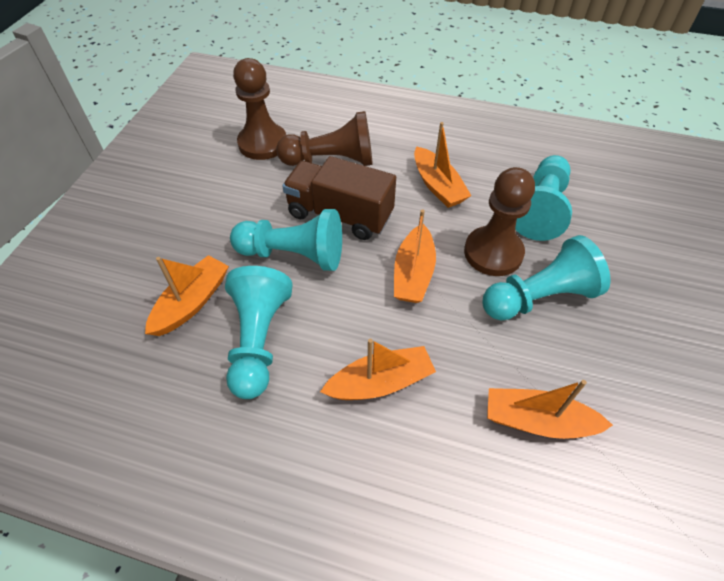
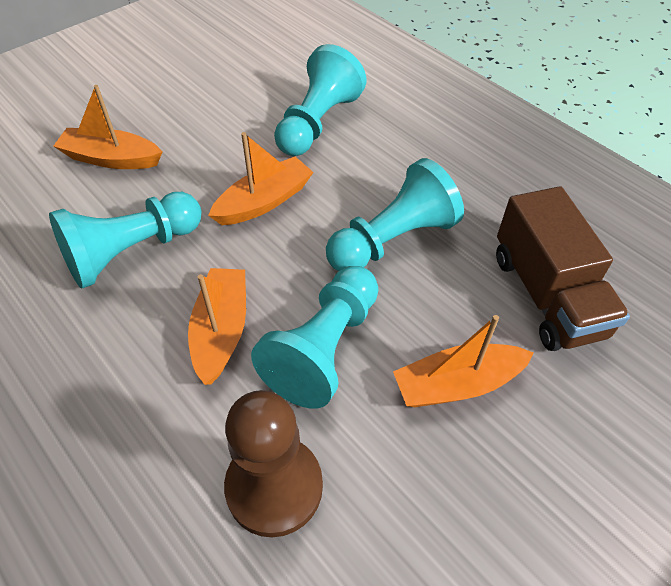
brown pawn: 3 -> 1
orange boat: 5 -> 4

